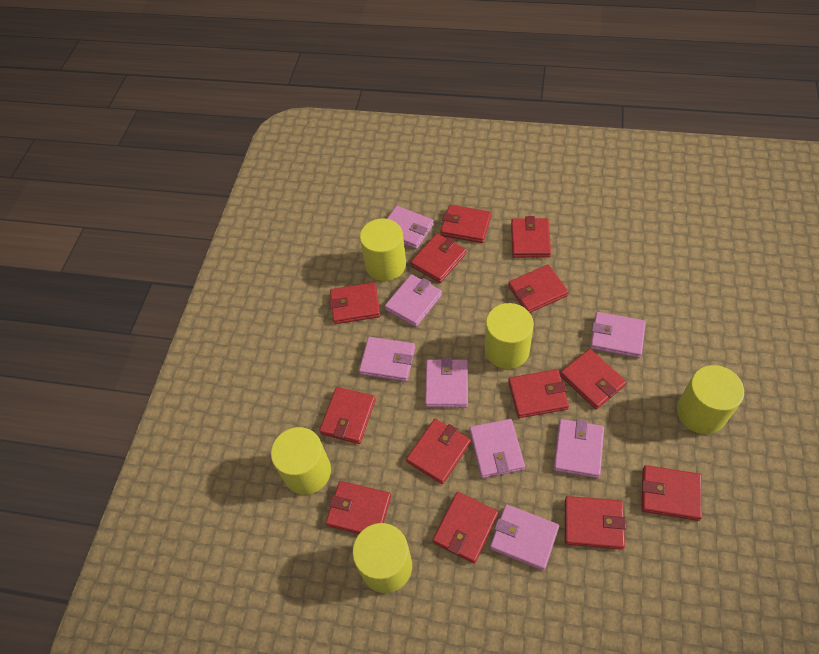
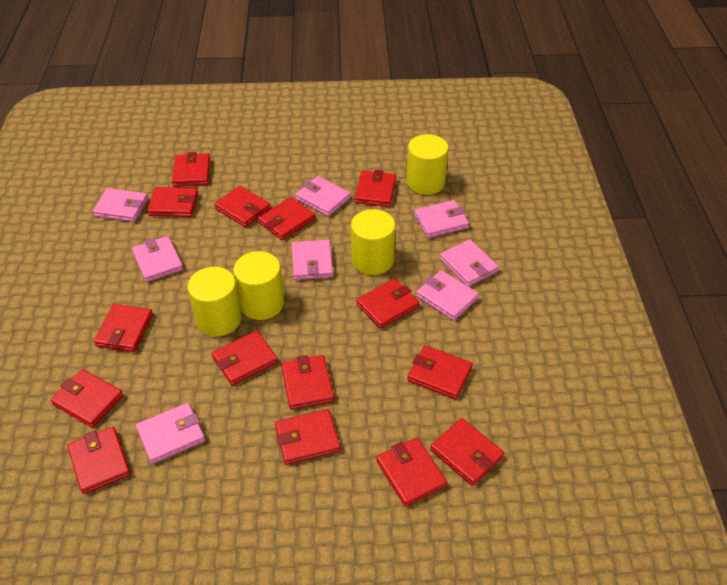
red wallet: 13 -> 15
yellow cylinder: 5 -> 4

